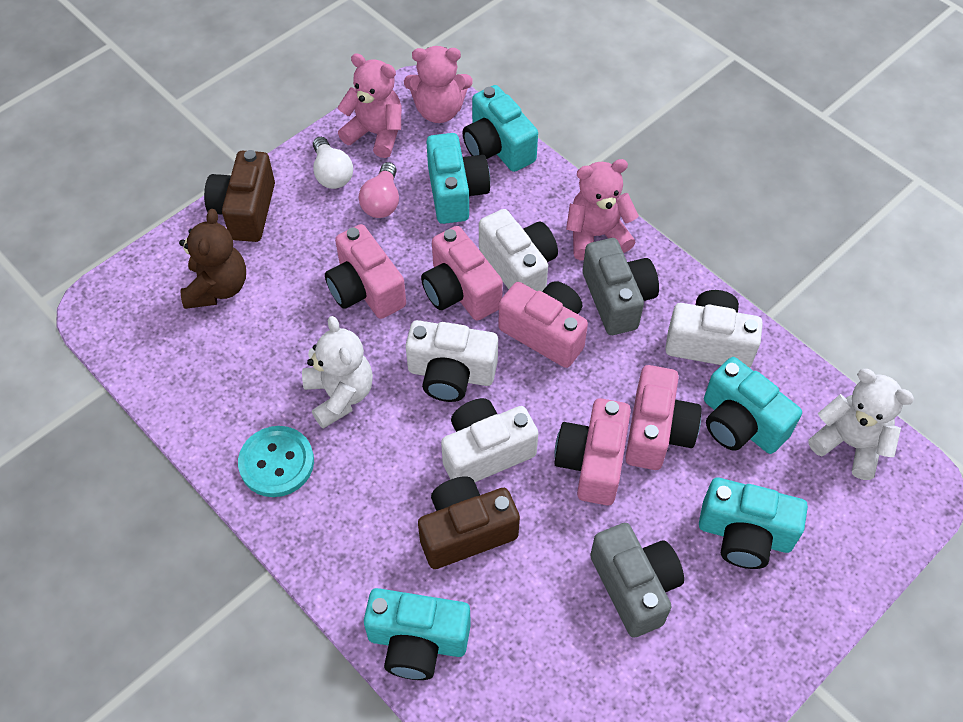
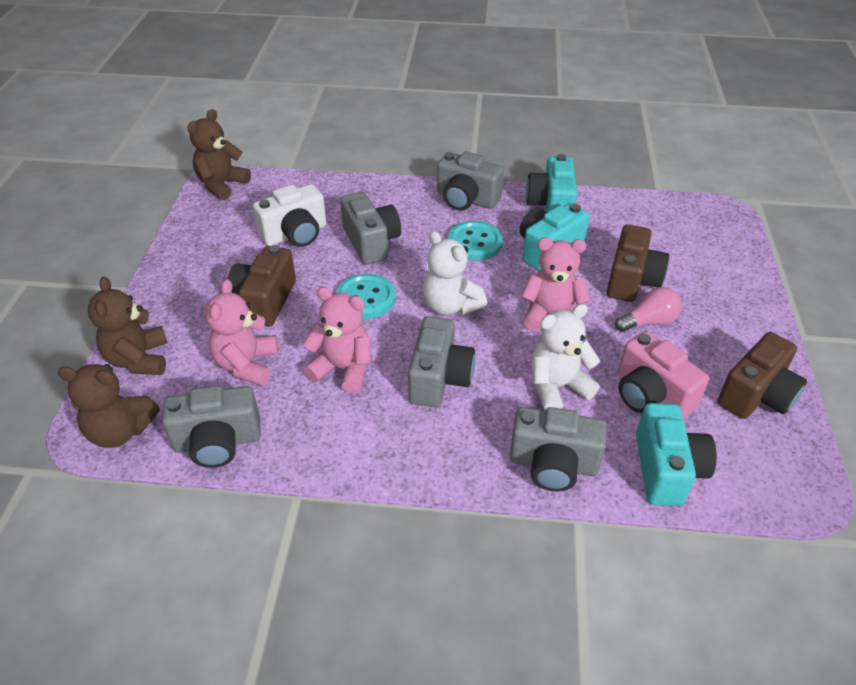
brown camera: 2 -> 3
brown teddy bear: 1 -> 3
grey camera: 2 -> 5
pink camera: 5 -> 1
turquoise button: 1 -> 2
turquoise camera: 5 -> 3
white camera: 4 -> 1
white light bulb: 1 -> 0

